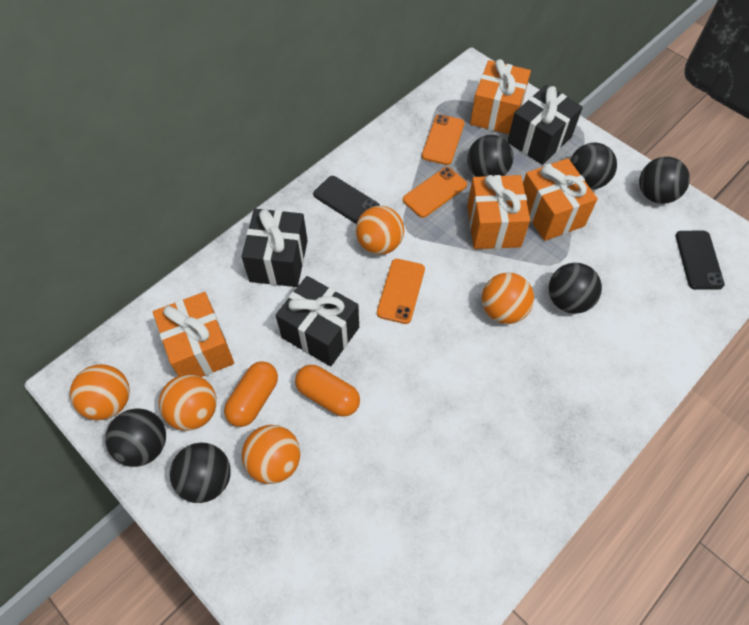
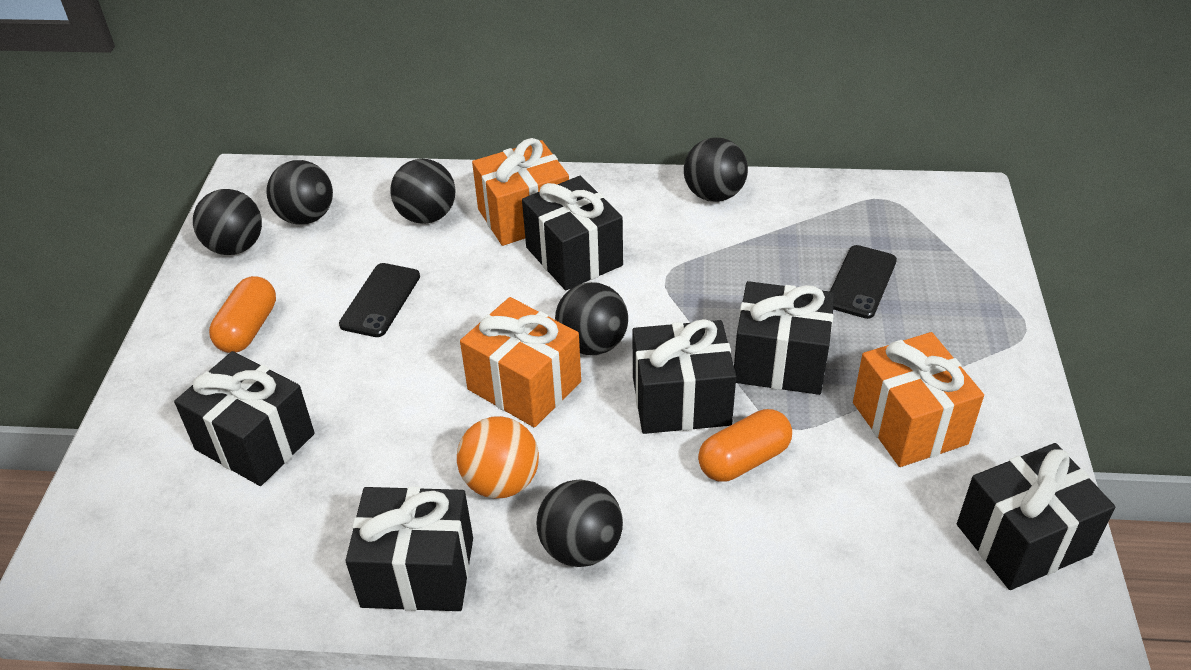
black gift: 3 -> 6
orange ball: 5 -> 1
orange gift: 4 -> 3
orange phone: 3 -> 0

